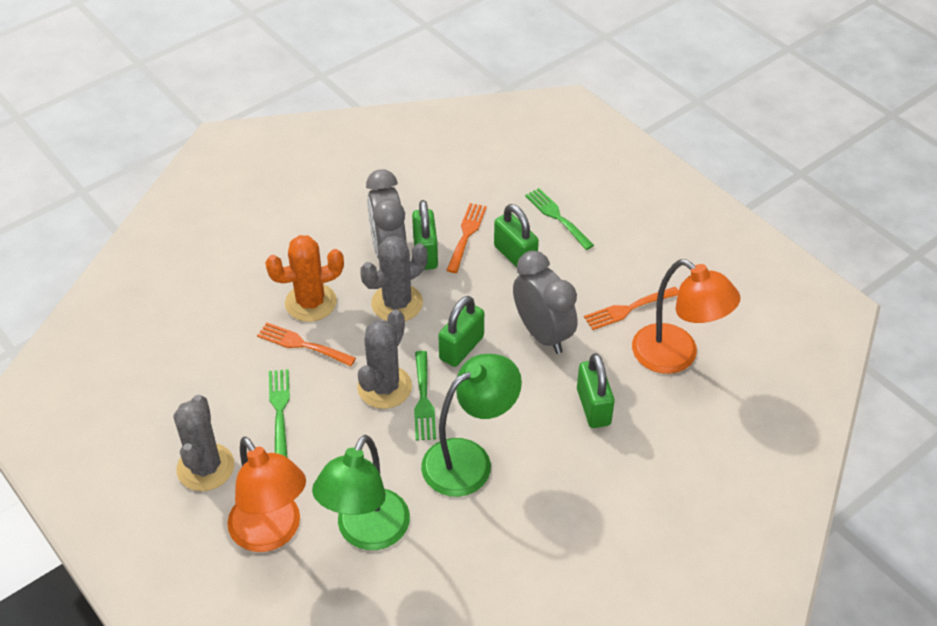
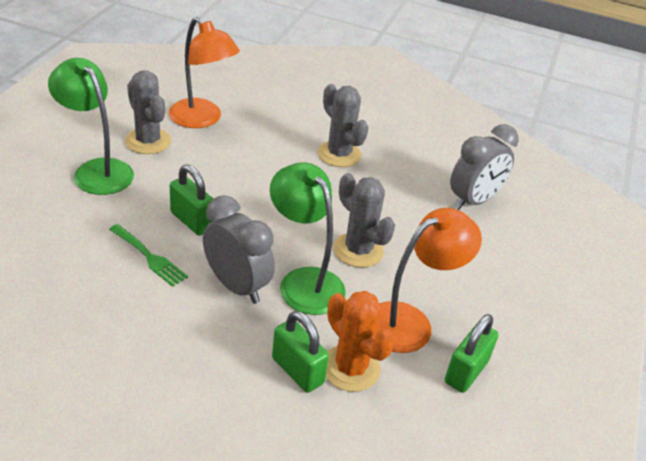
green fork: 3 -> 1
green padlock: 4 -> 3
orange fork: 3 -> 0

